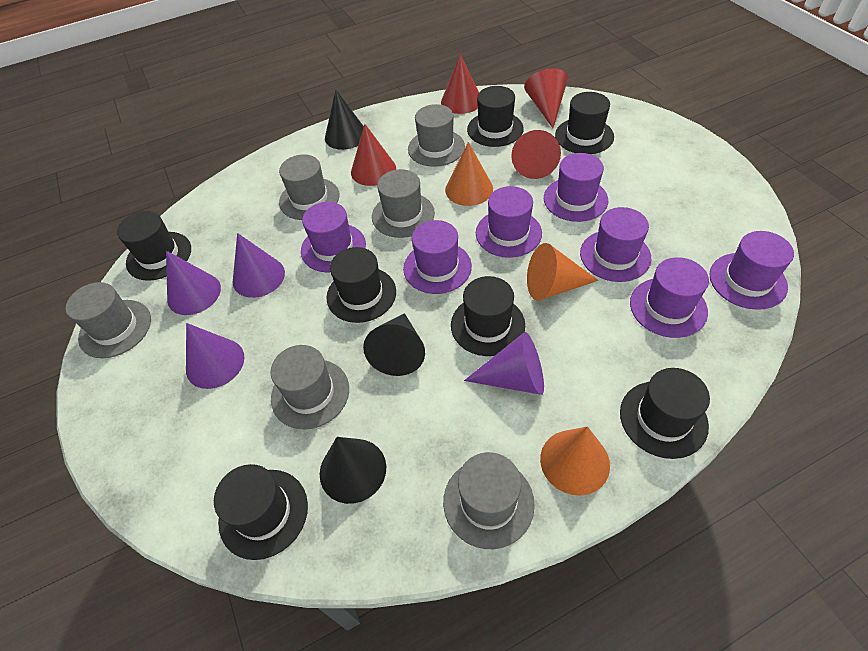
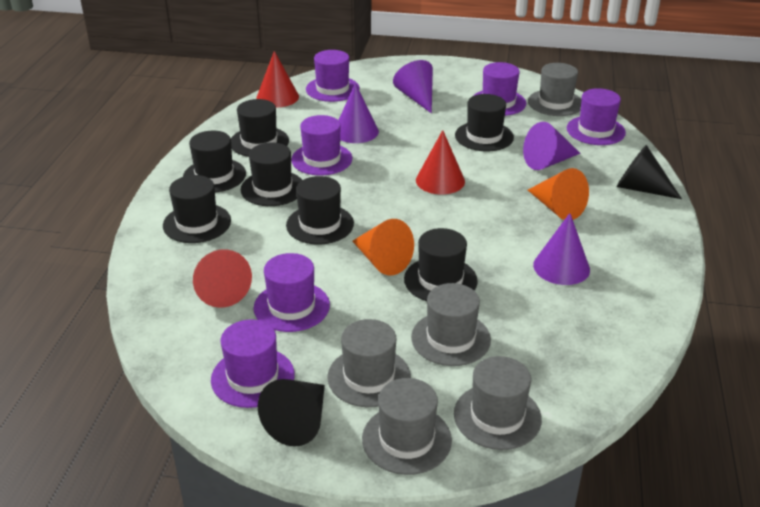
black cone: 3 -> 2
grey hat: 6 -> 5
orange cone: 3 -> 2
purple hat: 7 -> 6
red cone: 4 -> 3

